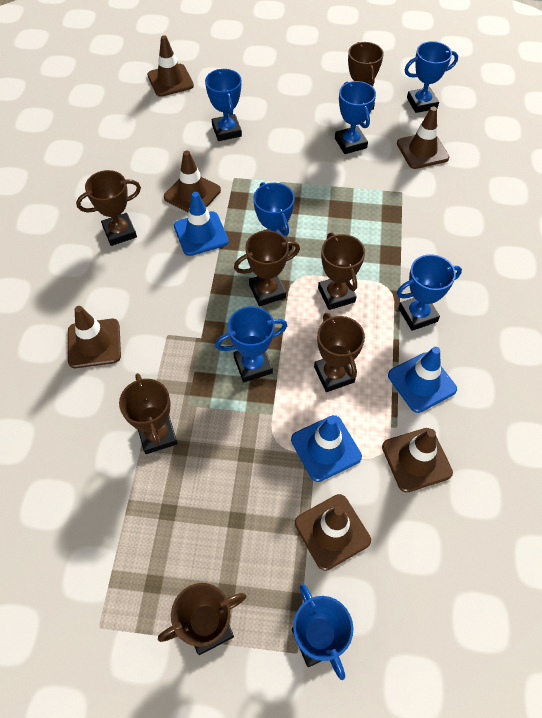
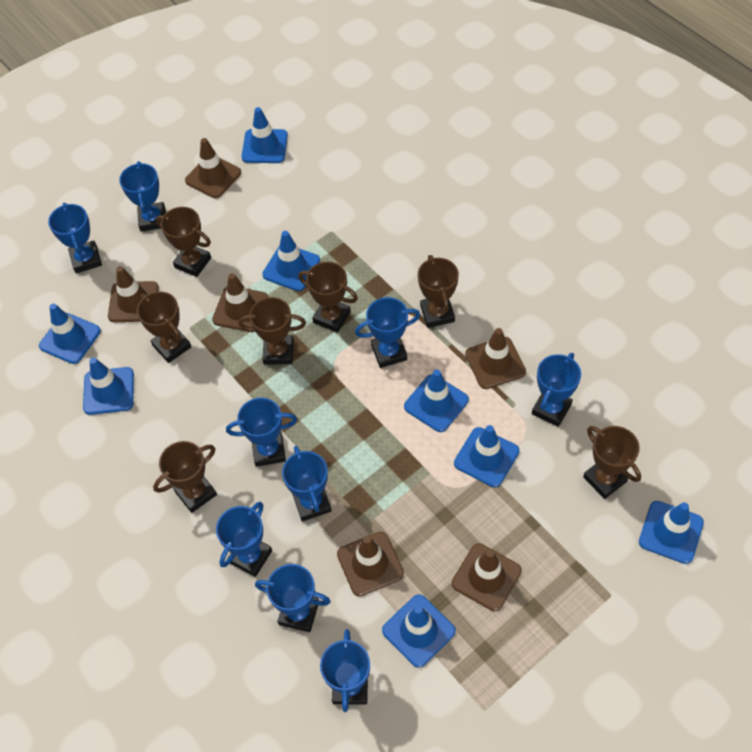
blue traffic cone: 3 -> 8
blue trophy: 7 -> 9

